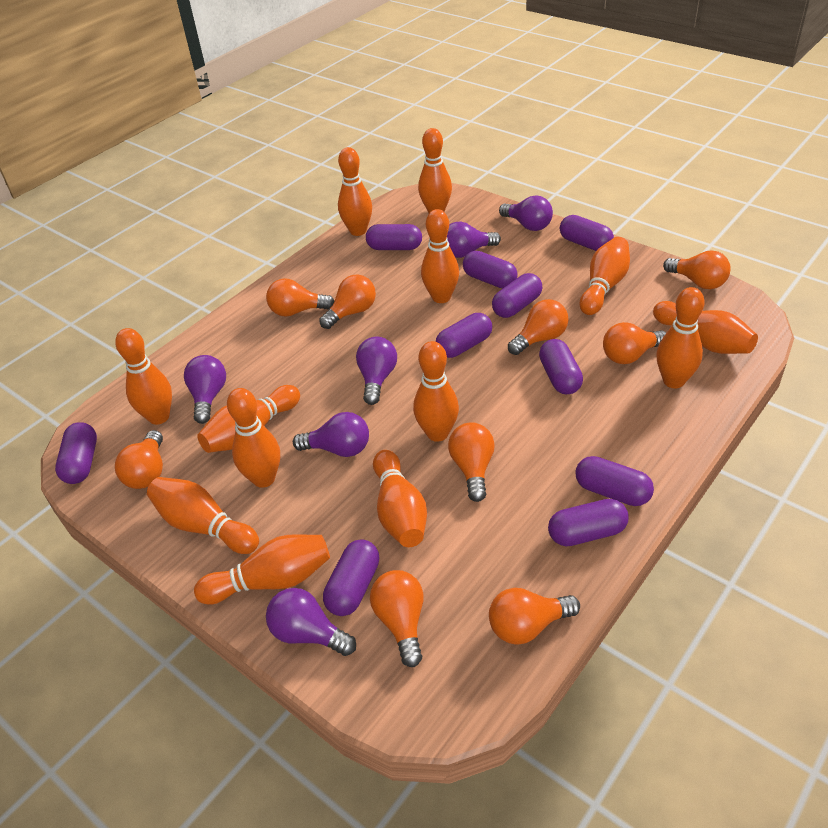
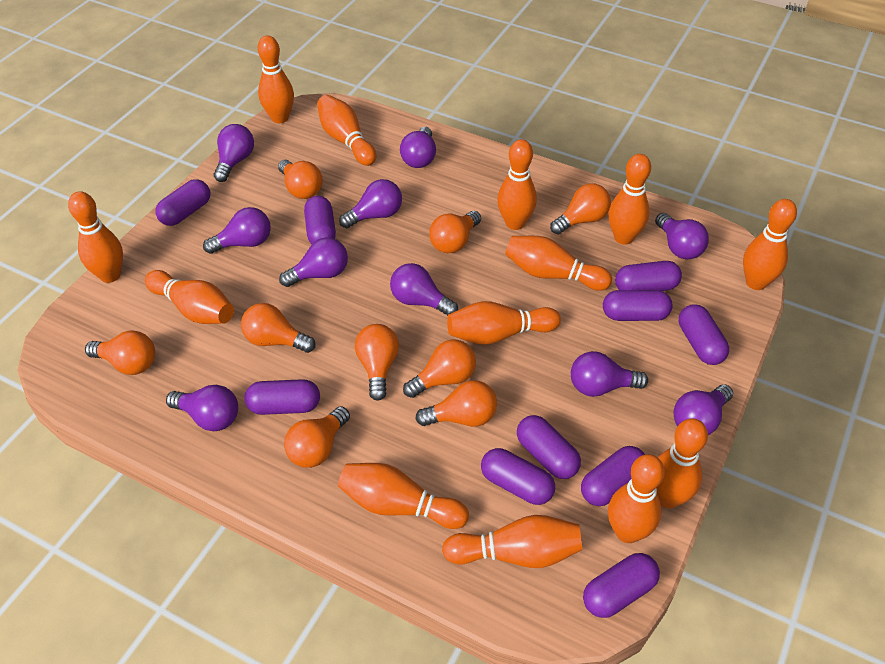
purple light bulb: 6 -> 10

